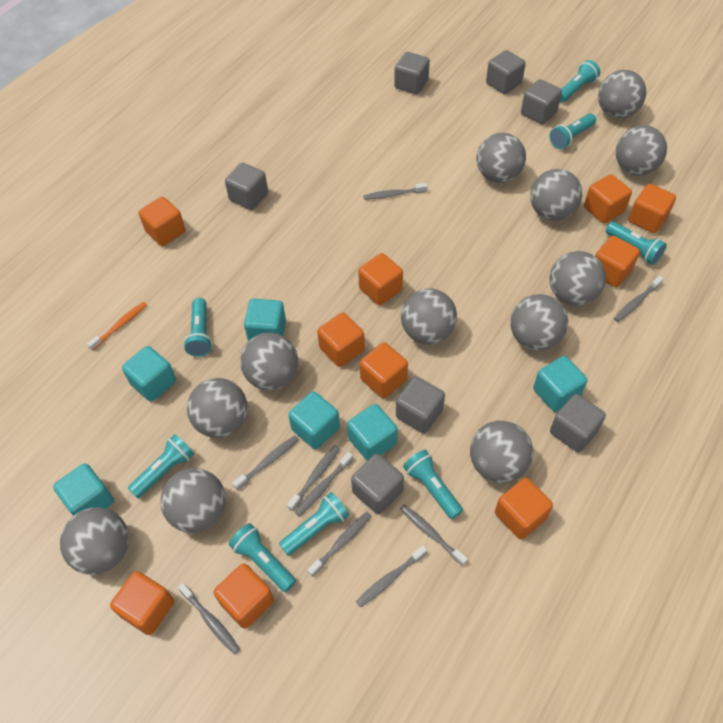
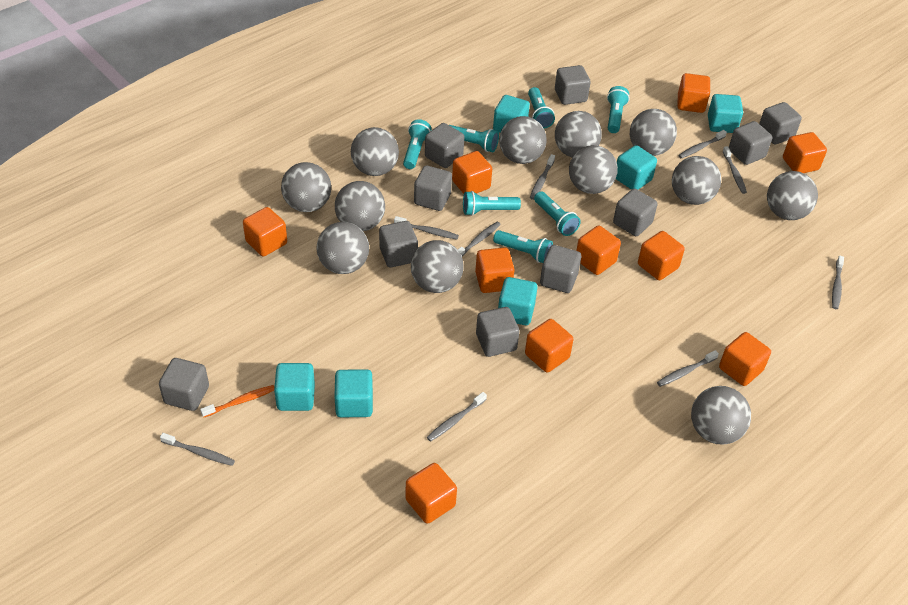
grey cube: 7 -> 10
turquoise flashlight: 8 -> 7

